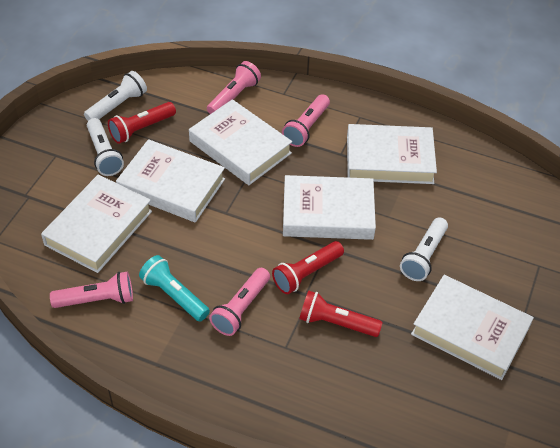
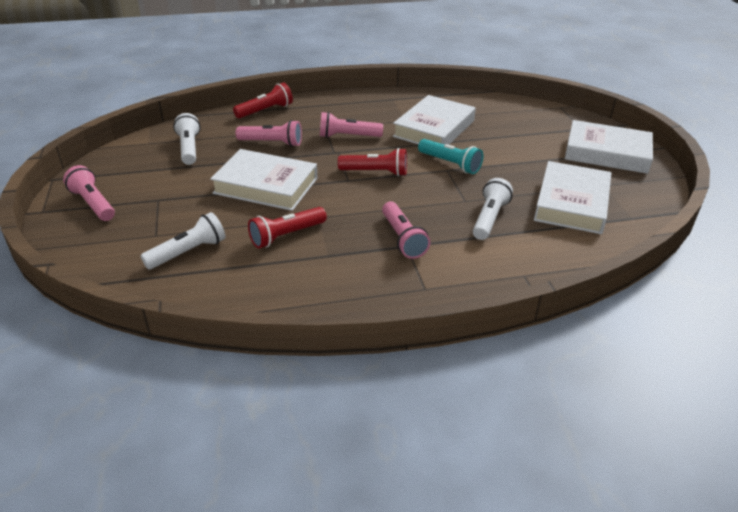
white book: 6 -> 4

